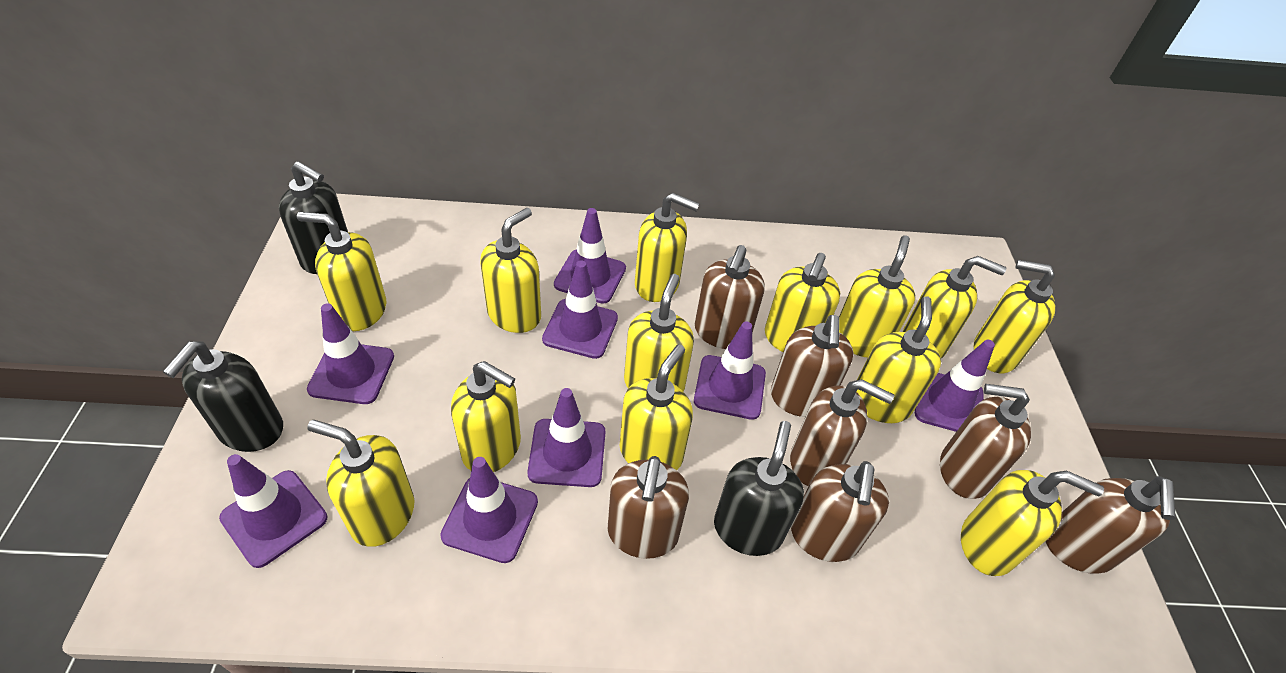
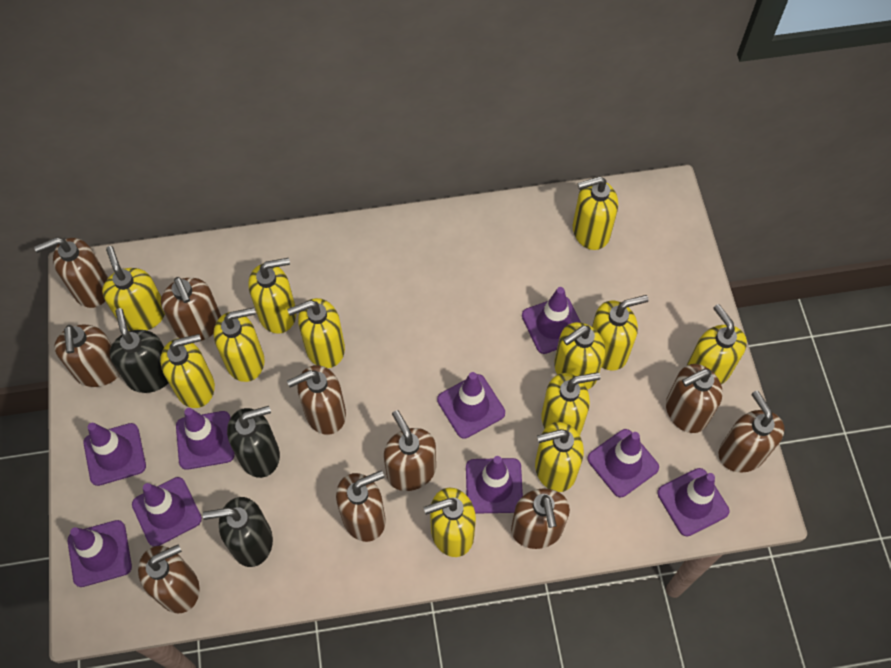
brown soap dispenser: 7 -> 10
purple traffic cone: 8 -> 9
yellow soap dispenser: 13 -> 12

